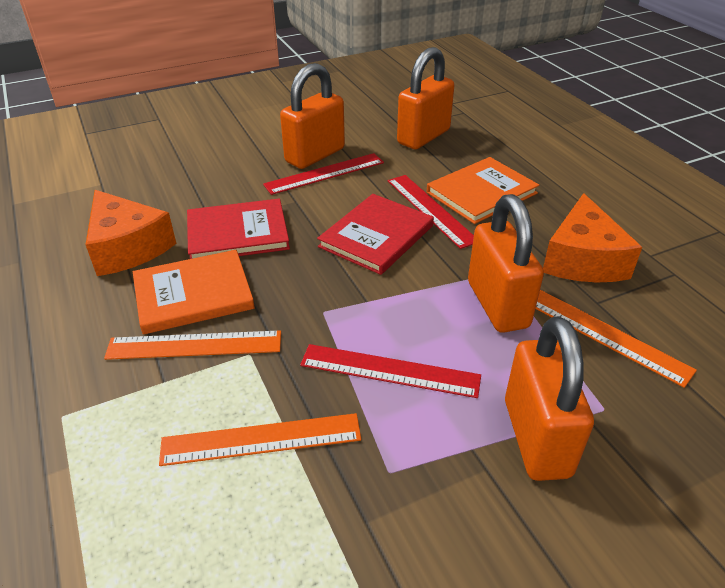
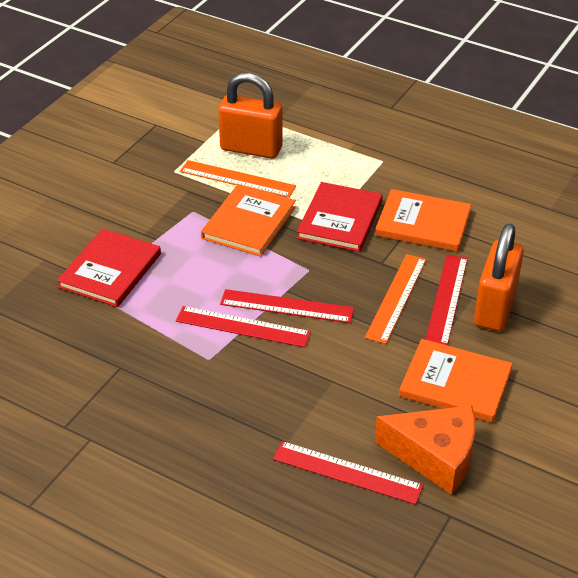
orange book: 2 -> 3
orange cheese: 2 -> 1
orange padlock: 4 -> 2
orange ruler: 3 -> 2
red ruler: 3 -> 4

